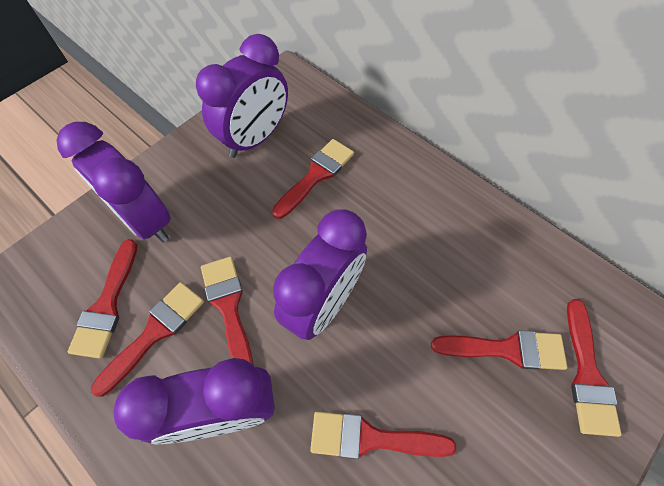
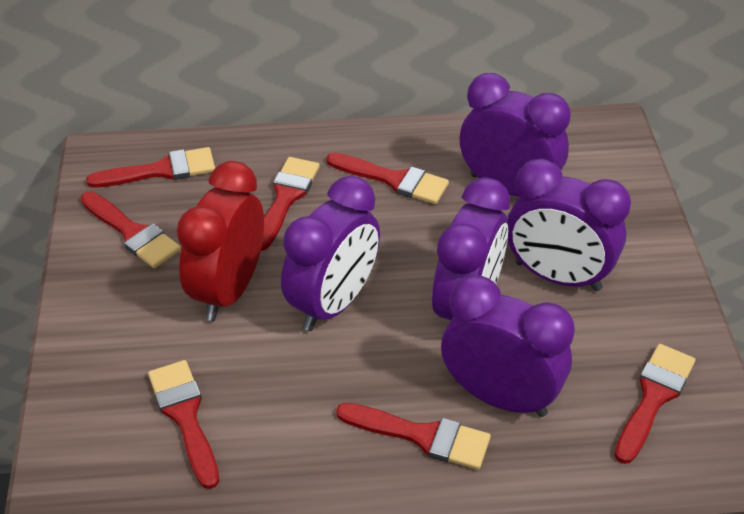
purple clock: 4 -> 5
red clock: 0 -> 1

